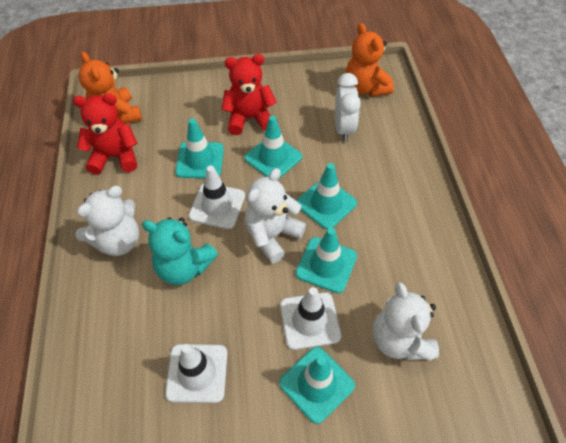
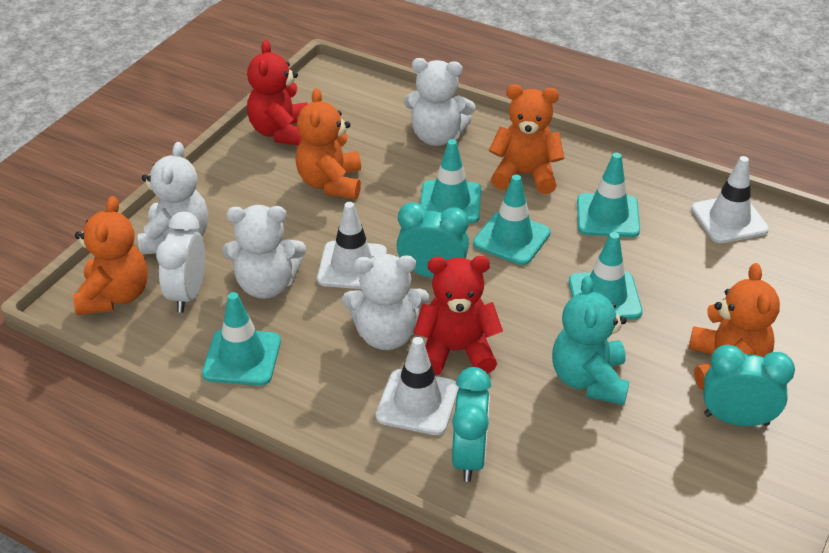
orange teddy bear: 2 -> 4
turquoise clock: 0 -> 3
white teddy bear: 3 -> 4

